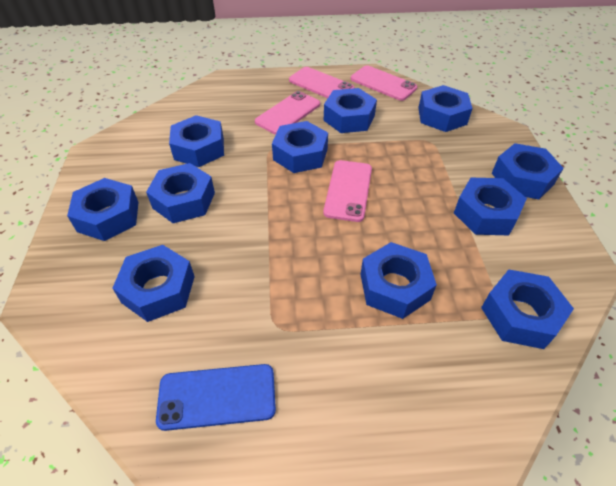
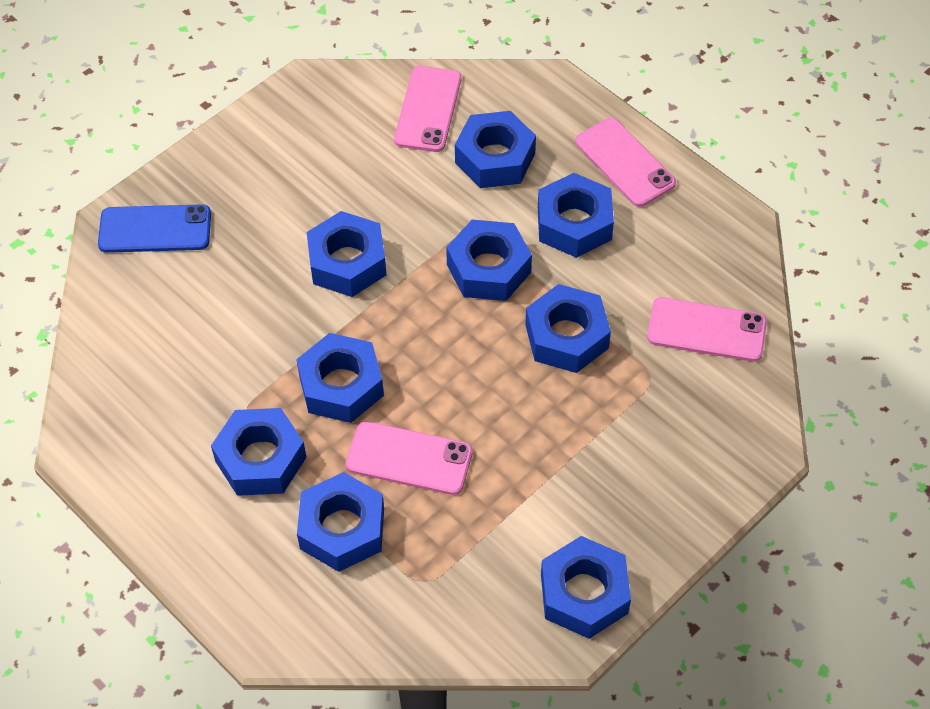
blue nut: 11 -> 9

